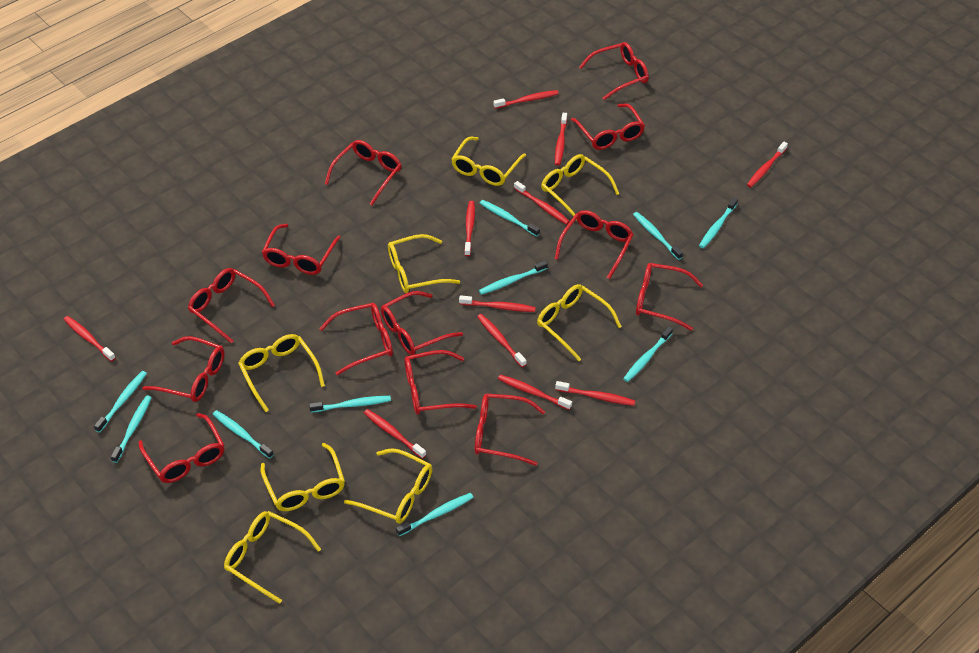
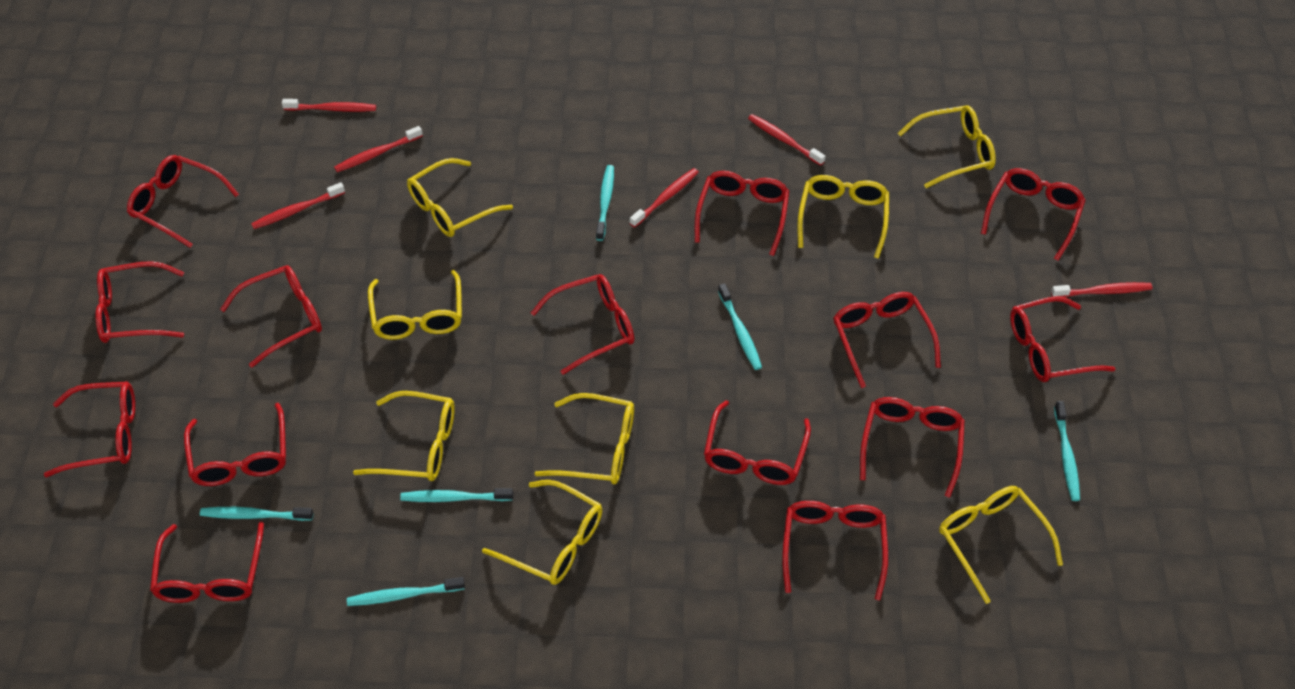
red glasses: 13 -> 14
red toothbrush: 11 -> 6
turquoise toothbrush: 10 -> 6

